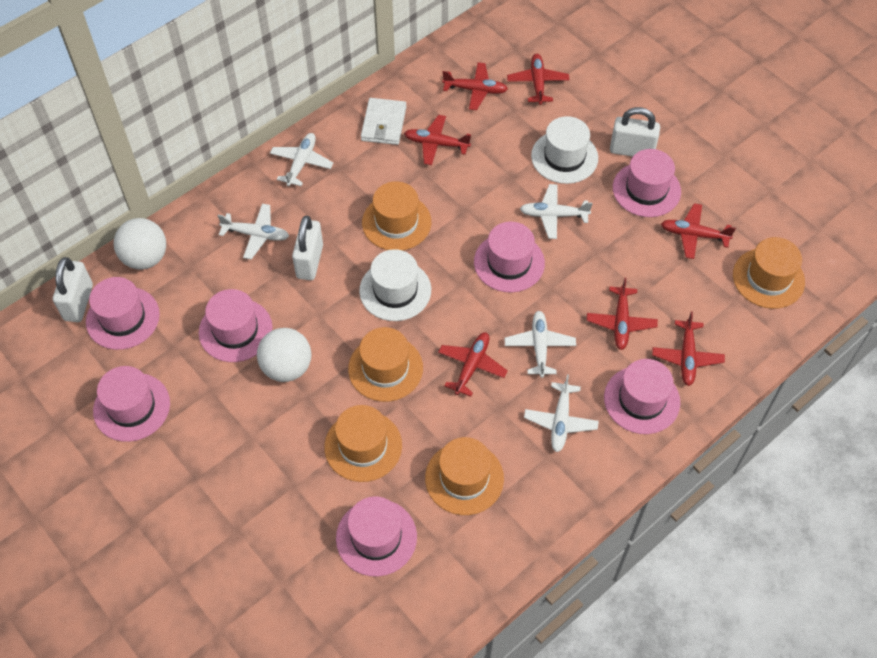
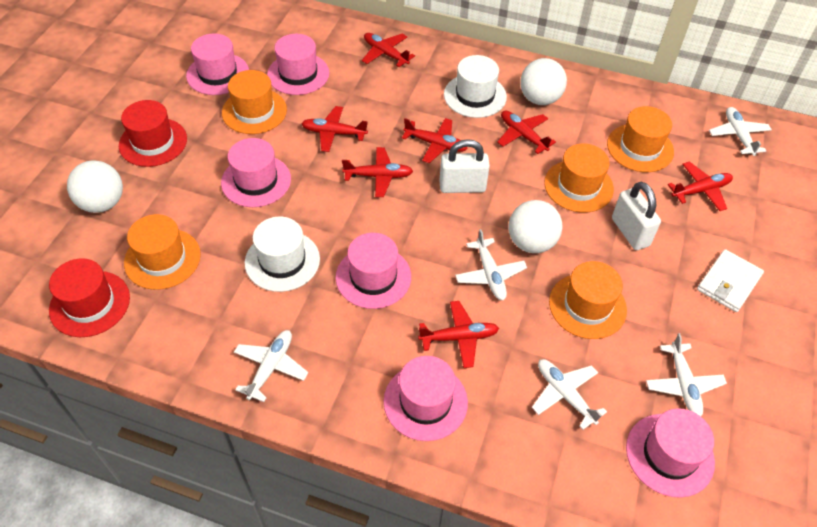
pink hat: 7 -> 6
red hat: 0 -> 2
white ball: 2 -> 3
white padlock: 3 -> 2

